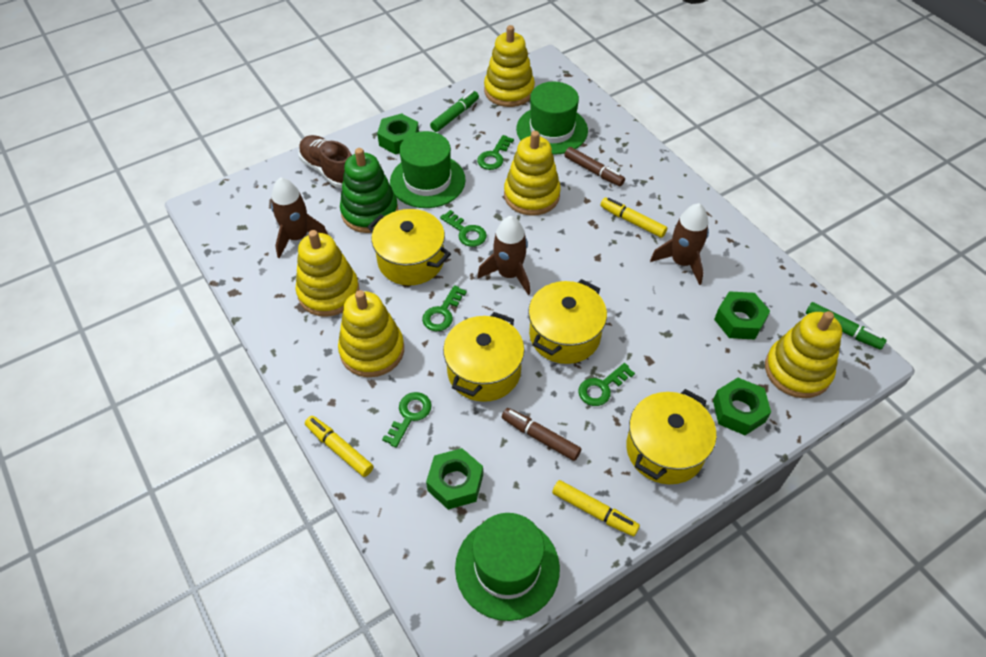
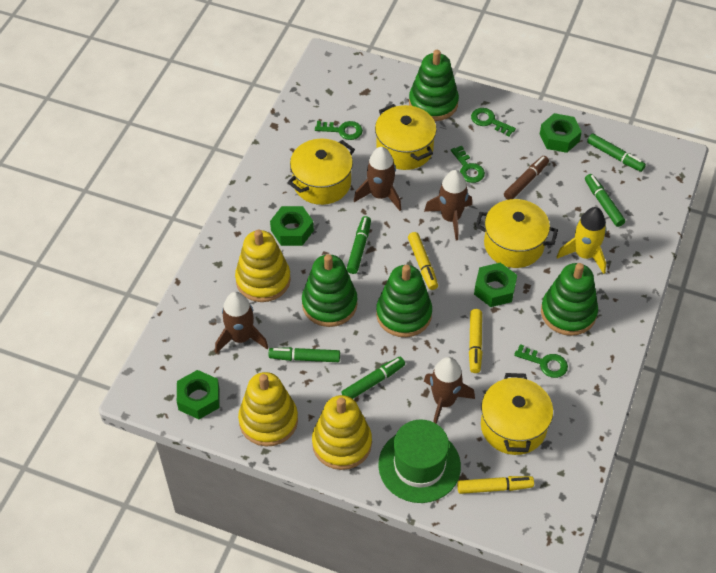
brown marker: 2 -> 1
brown rocket: 3 -> 4
brown shoe: 1 -> 0
green hat: 3 -> 1
green key: 5 -> 4
green marker: 2 -> 5
green stacking toy: 1 -> 4
yellow rocket: 0 -> 1
yellow stacking toy: 5 -> 3

